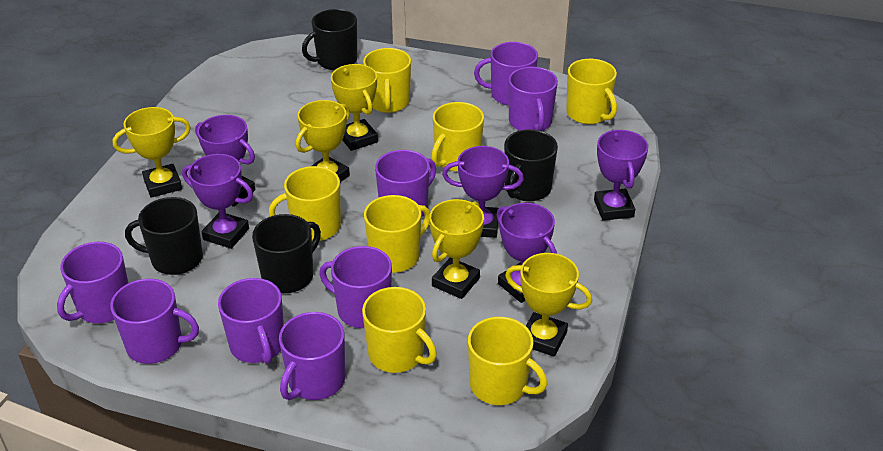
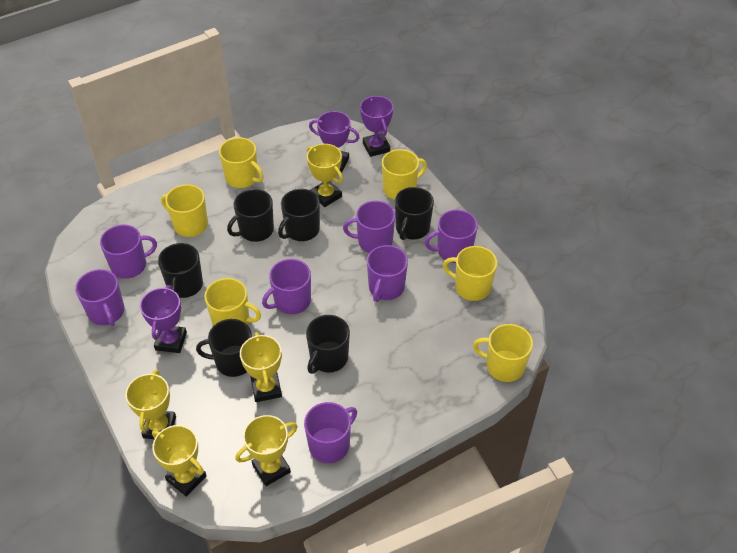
black mug: 4 -> 6
purple mug: 8 -> 7
purple trophy: 5 -> 3
yellow mug: 7 -> 6

